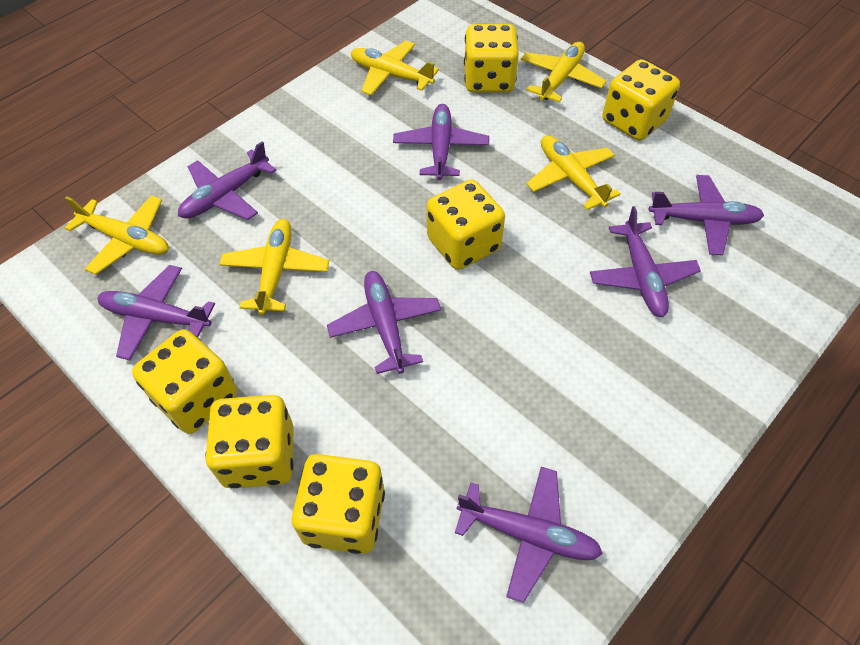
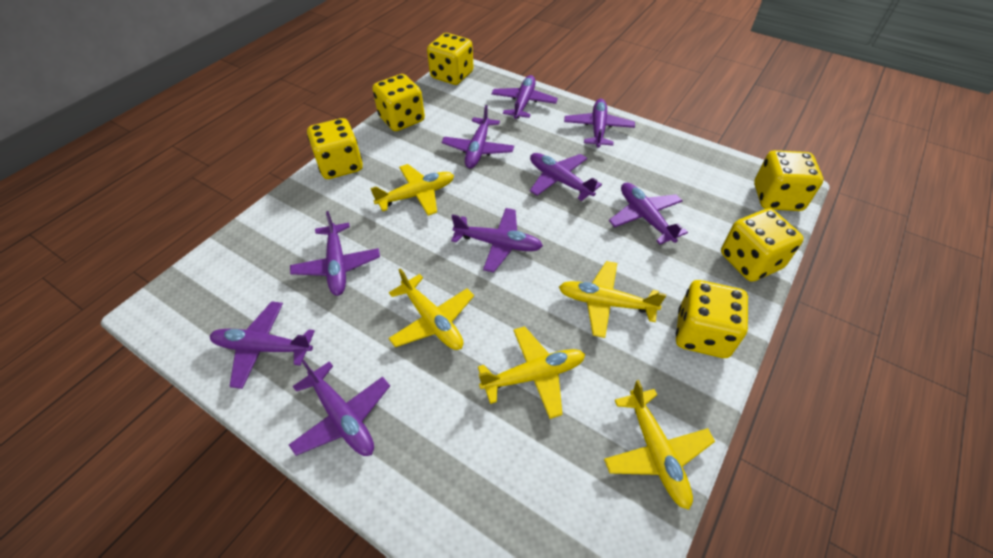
purple plane: 7 -> 9

